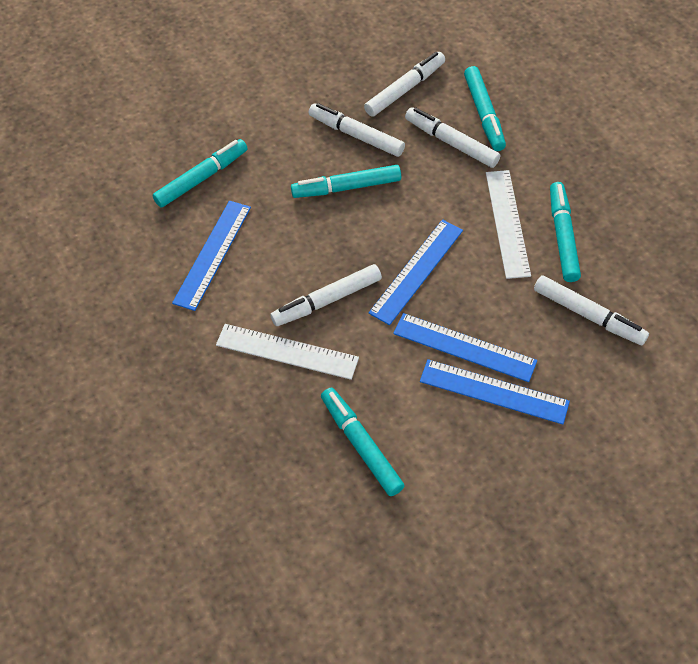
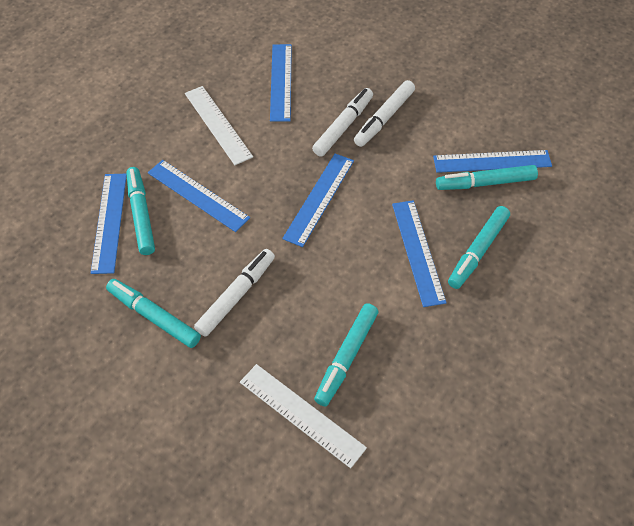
blue ruler: 4 -> 6
white marker: 5 -> 3

